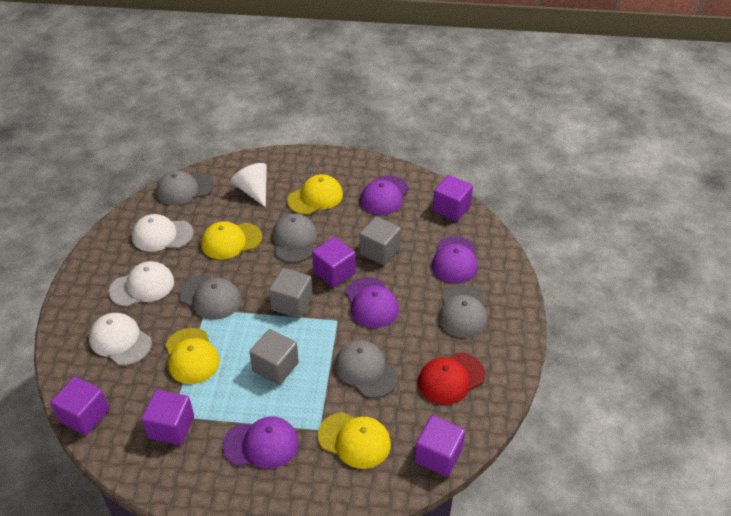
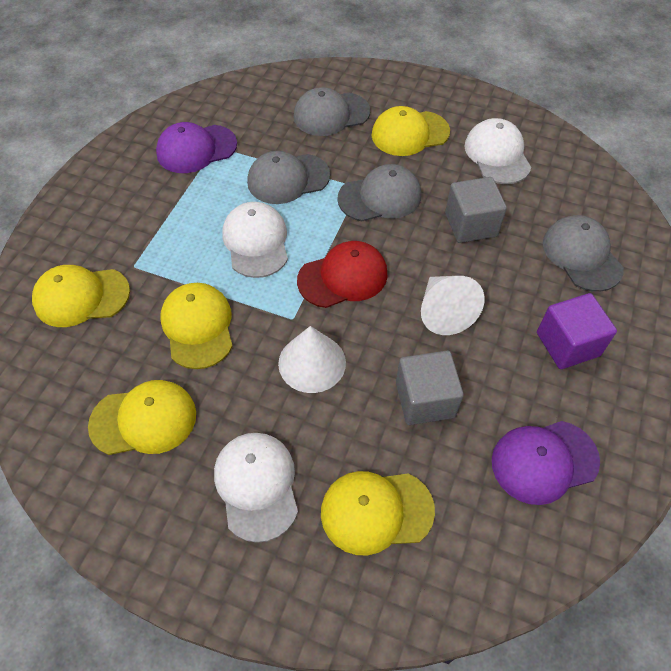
grey cap: 5 -> 4
grey cube: 3 -> 2
purple cap: 4 -> 2
purple cube: 5 -> 1
white cone: 1 -> 2
yellow cap: 4 -> 5

